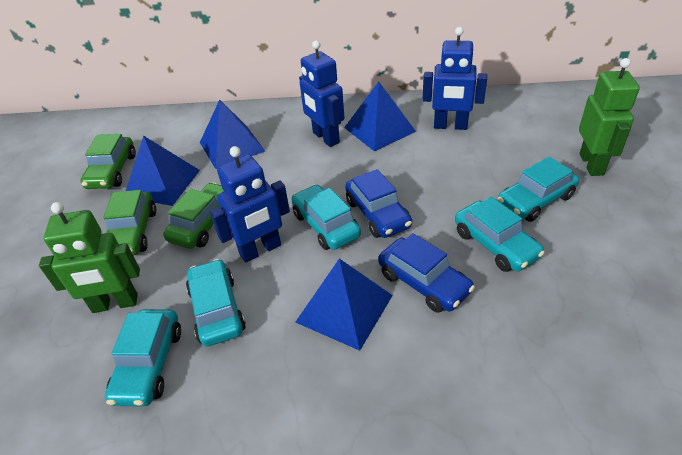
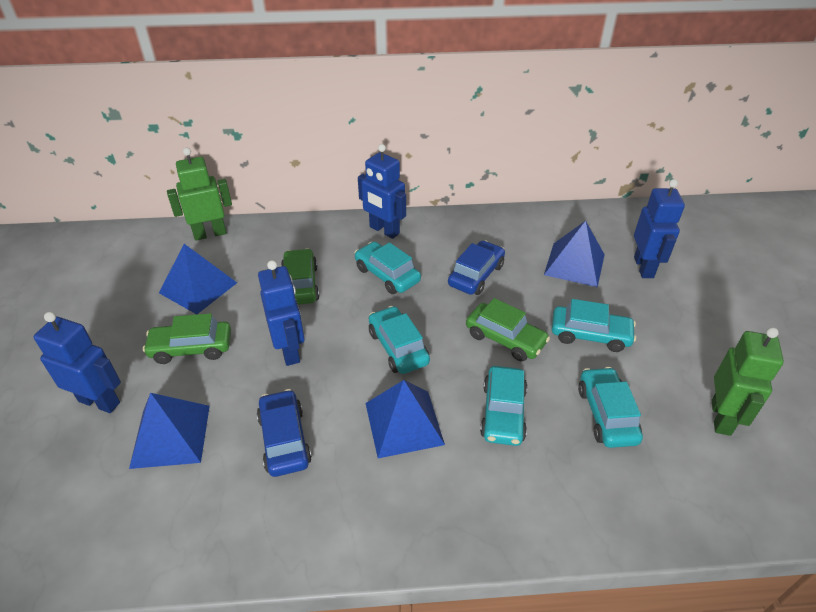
blue robot: 3 -> 4

